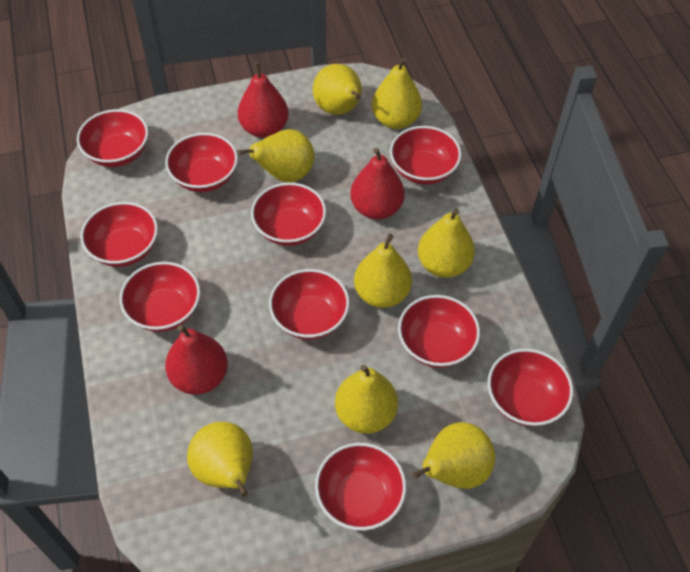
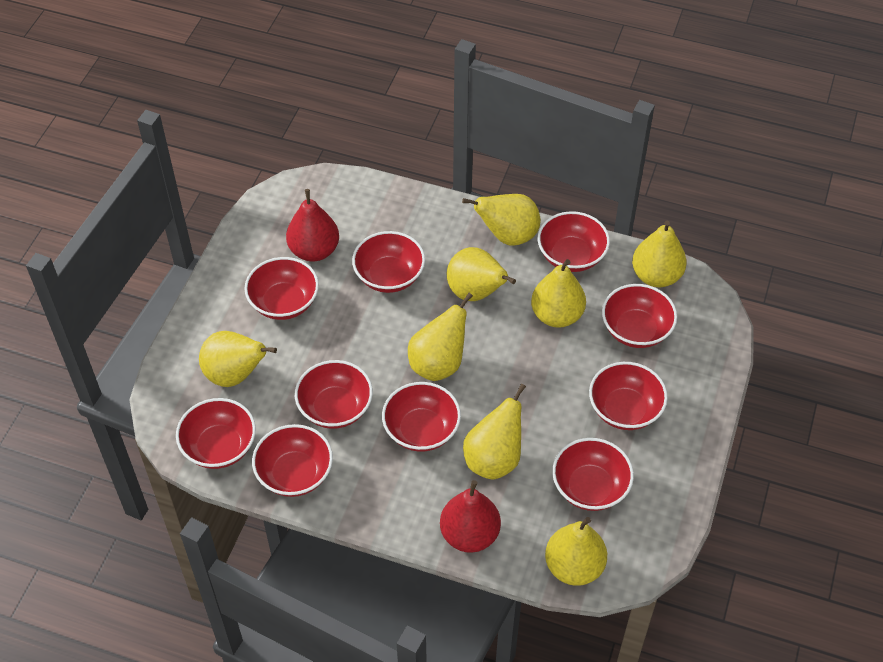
red pear: 3 -> 2

